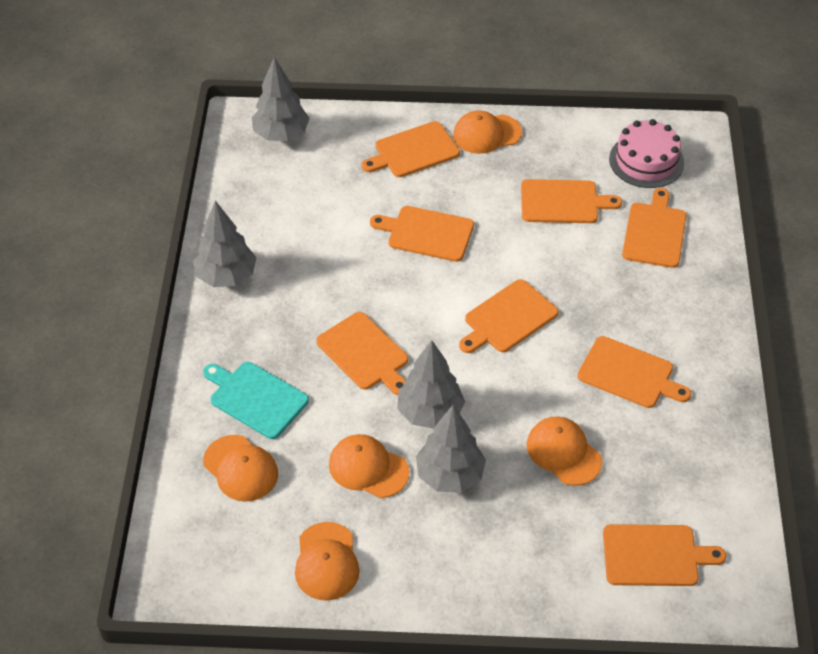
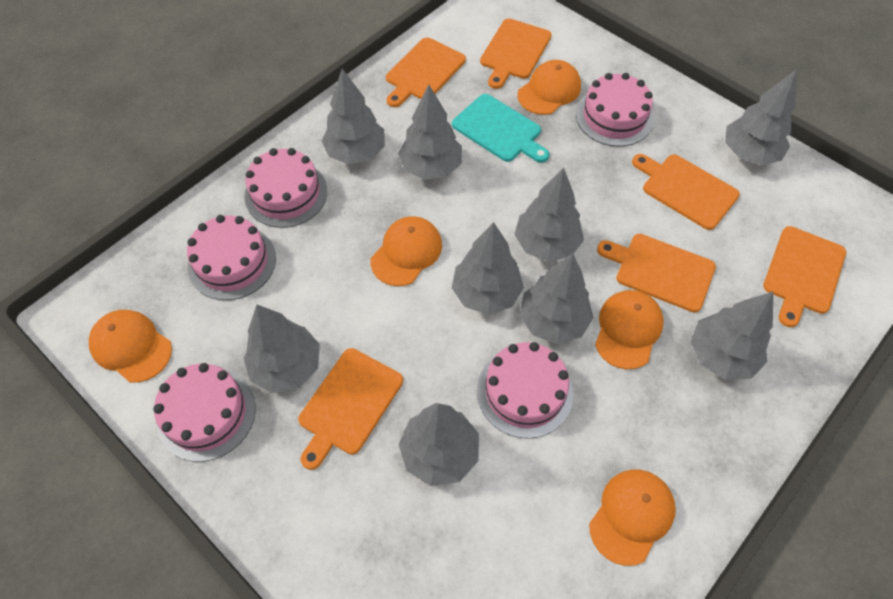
grey tree: 4 -> 9
orange cutting board: 8 -> 6
pink cake: 1 -> 5

